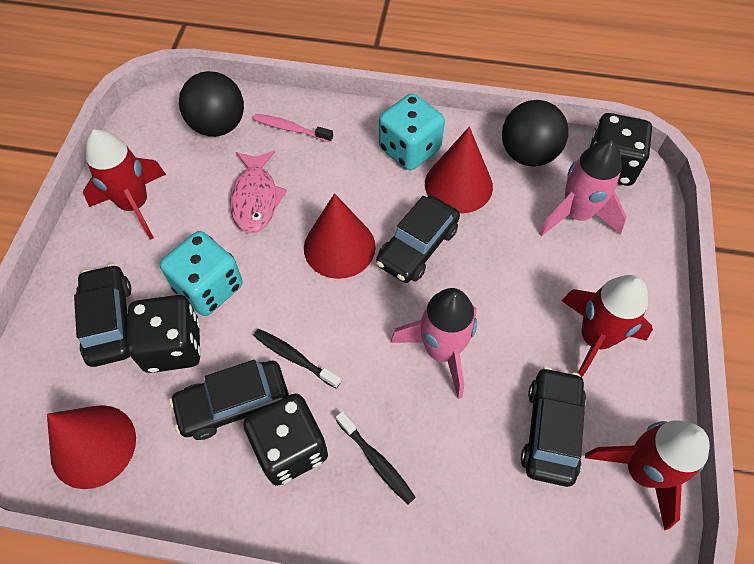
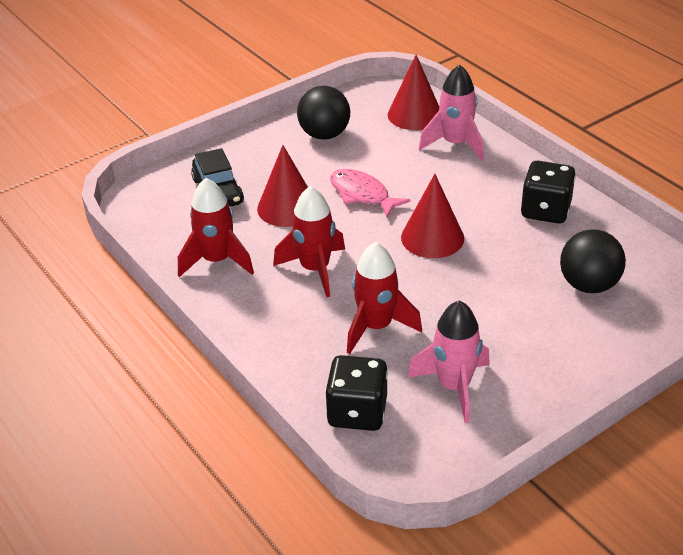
black car: 4 -> 1
black dice: 3 -> 2
black toothbrush: 2 -> 0
pink toothbrush: 1 -> 0
turquoise dice: 2 -> 0

